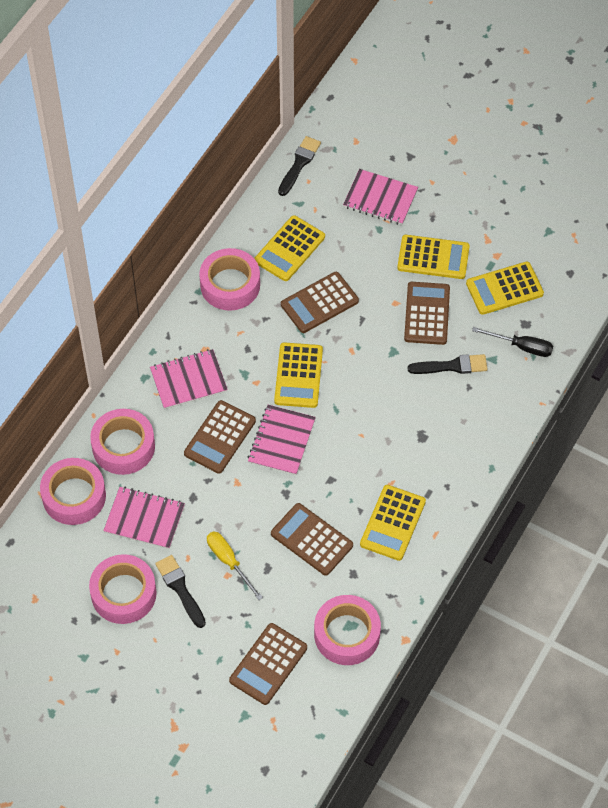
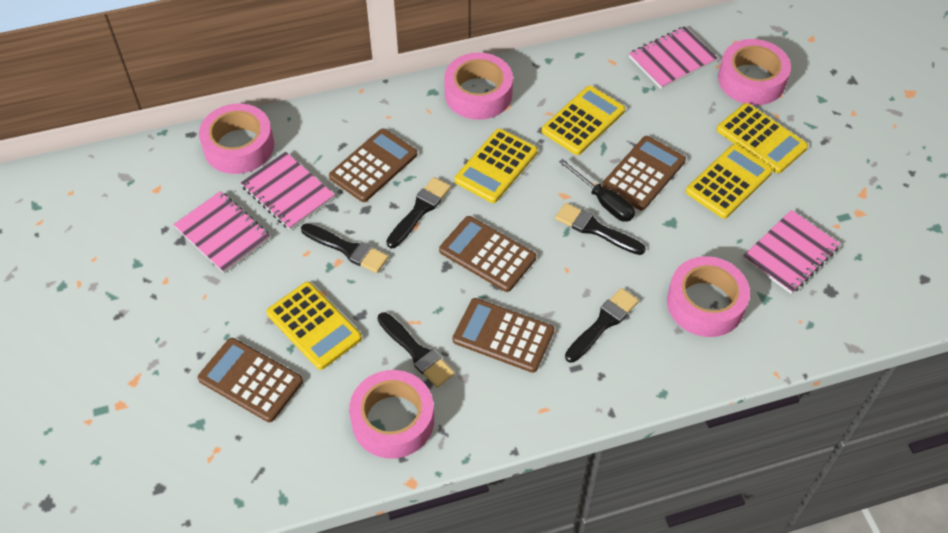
black brush: 3 -> 5
yellow screwdriver: 1 -> 0

